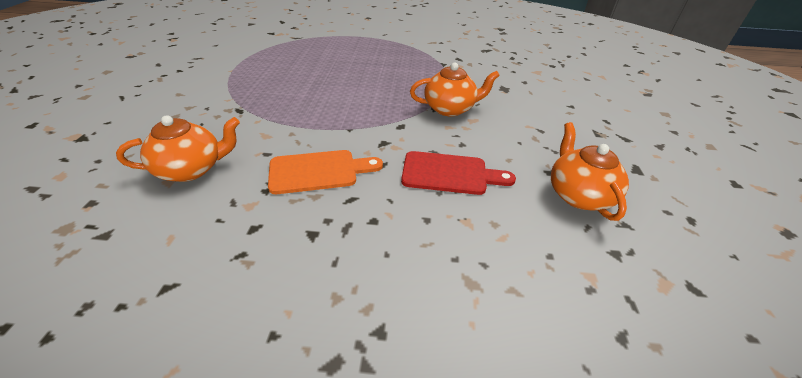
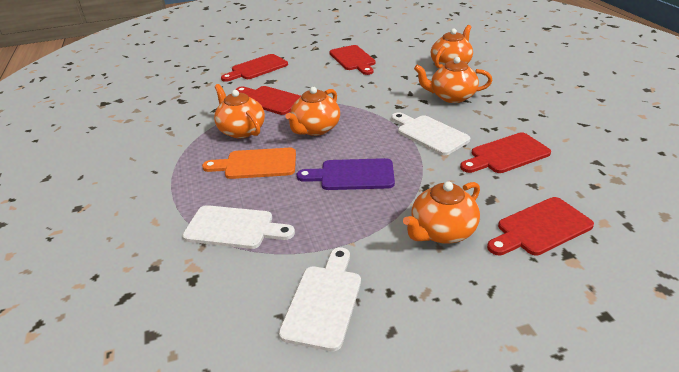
orange teapot: 3 -> 5
purple cutting board: 0 -> 1
red cutting board: 1 -> 5
white cutting board: 0 -> 3

